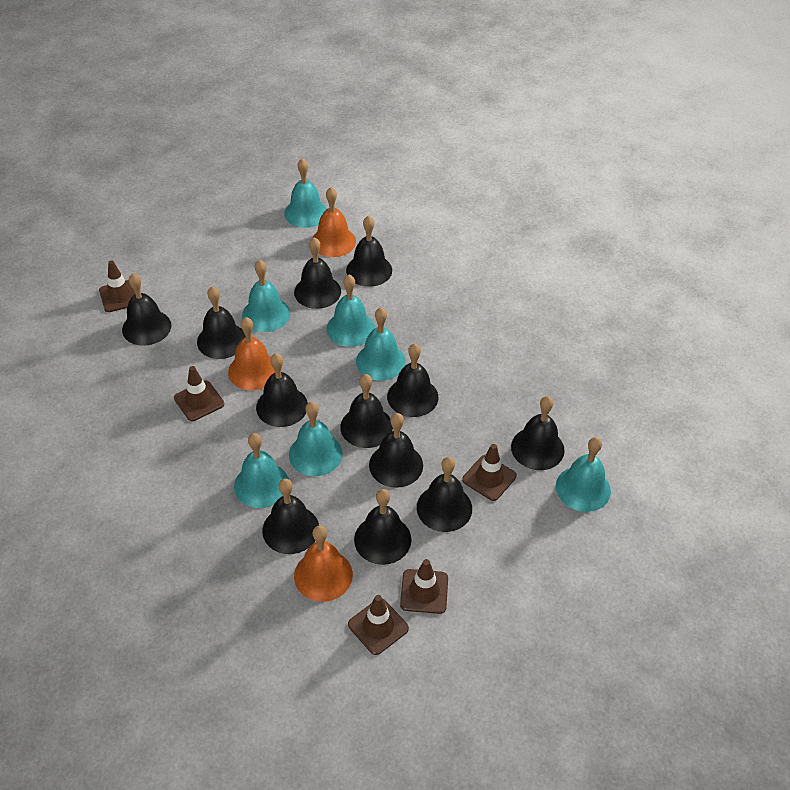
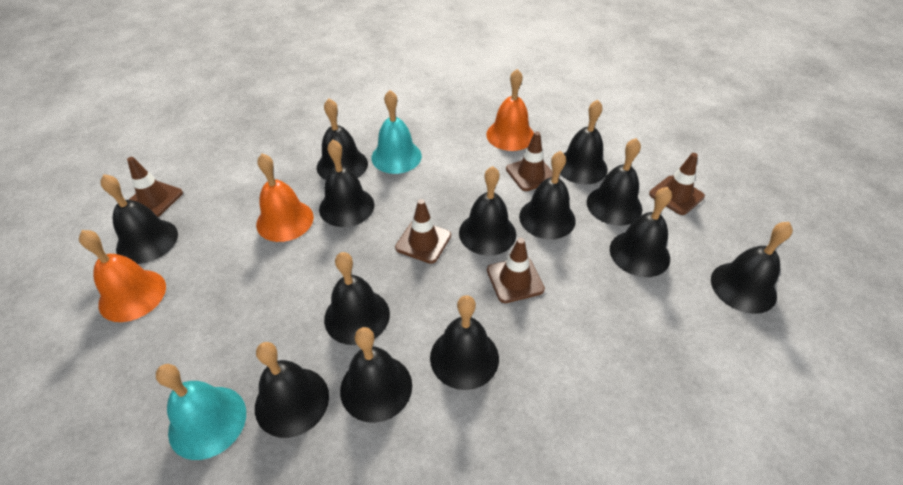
black bell: 12 -> 13
turquoise bell: 7 -> 2

